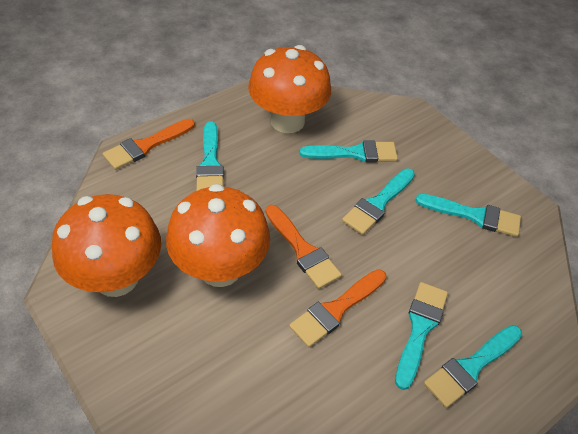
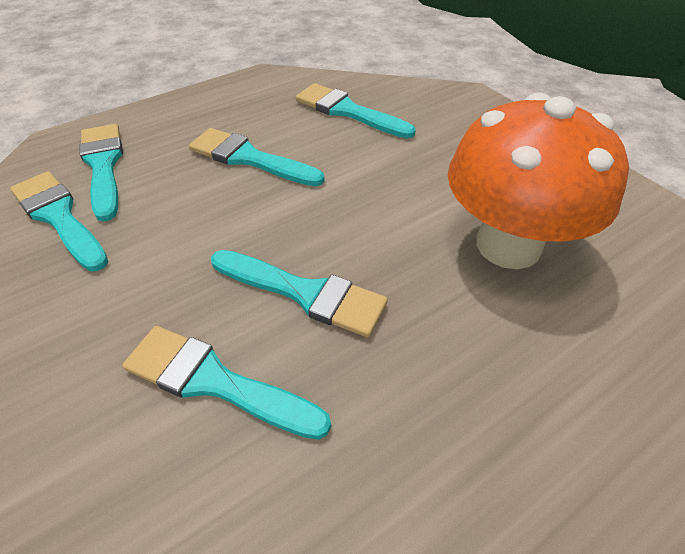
orange brush: 3 -> 0
orange mushroom: 3 -> 1

